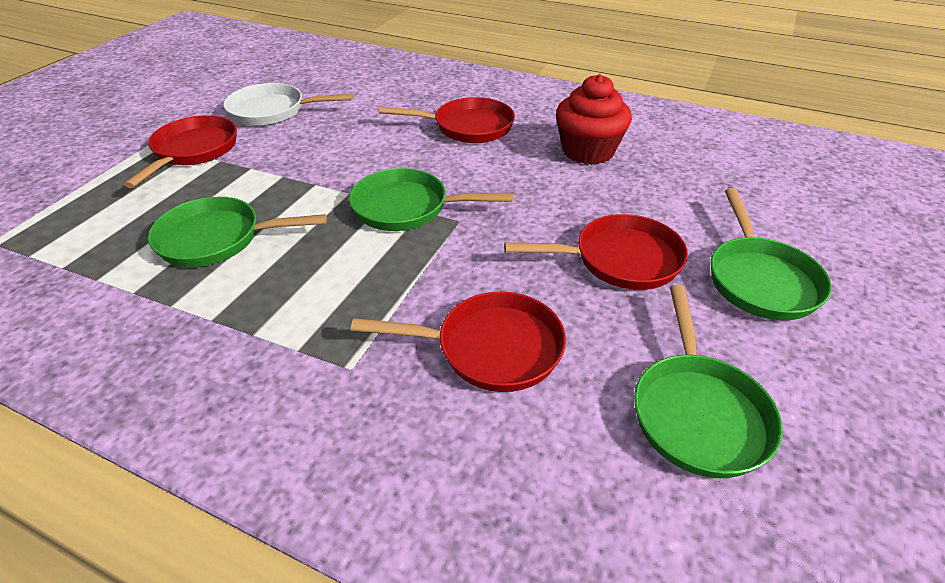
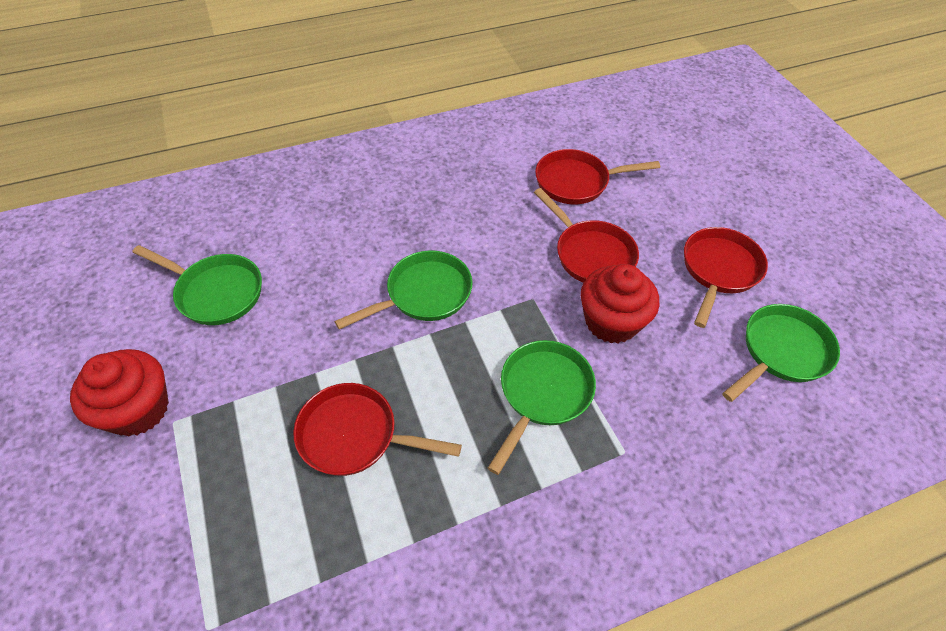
red cupcake: 1 -> 2
white pan: 1 -> 0

